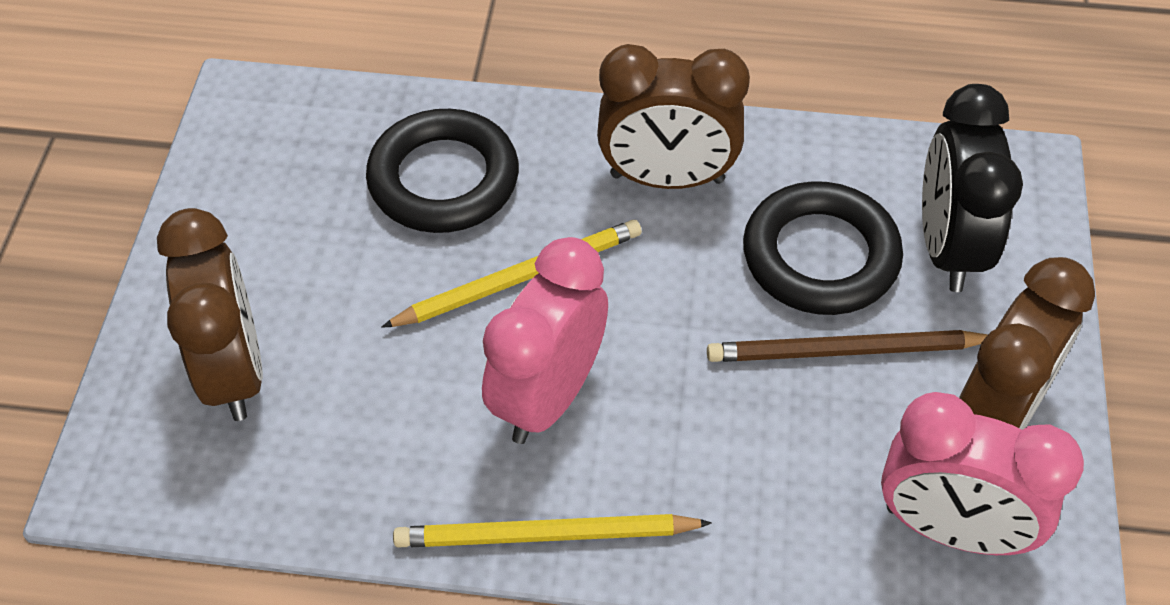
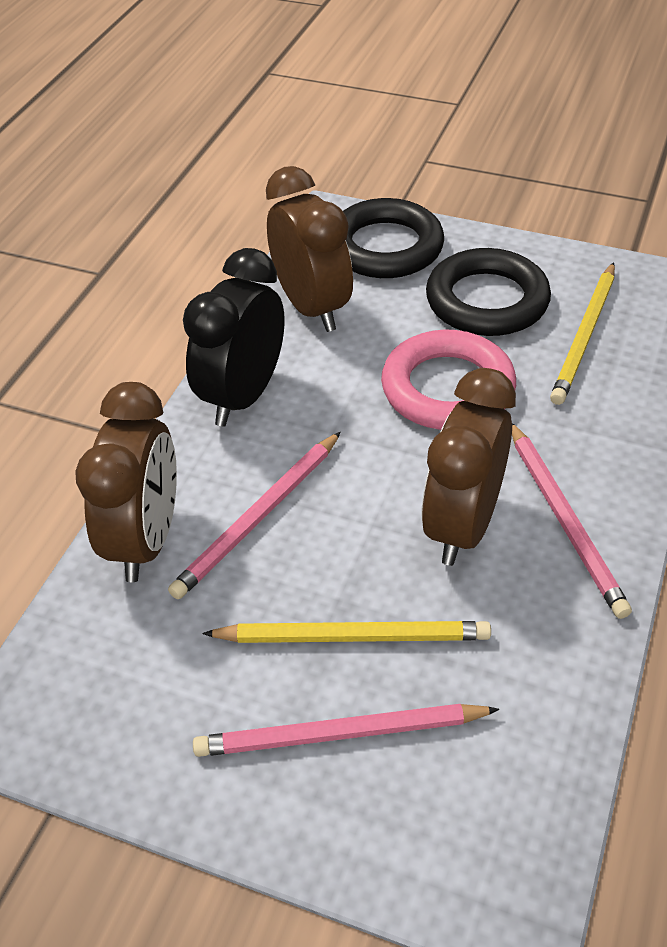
brown pencil: 1 -> 0
pink clock: 2 -> 0
pink pencil: 0 -> 3
pink ring: 0 -> 1

